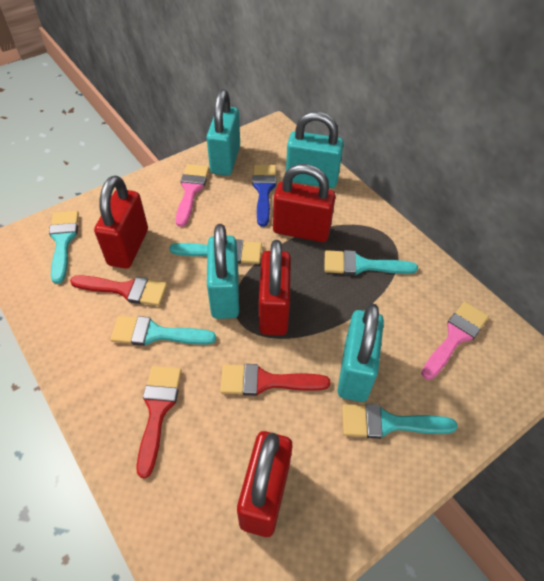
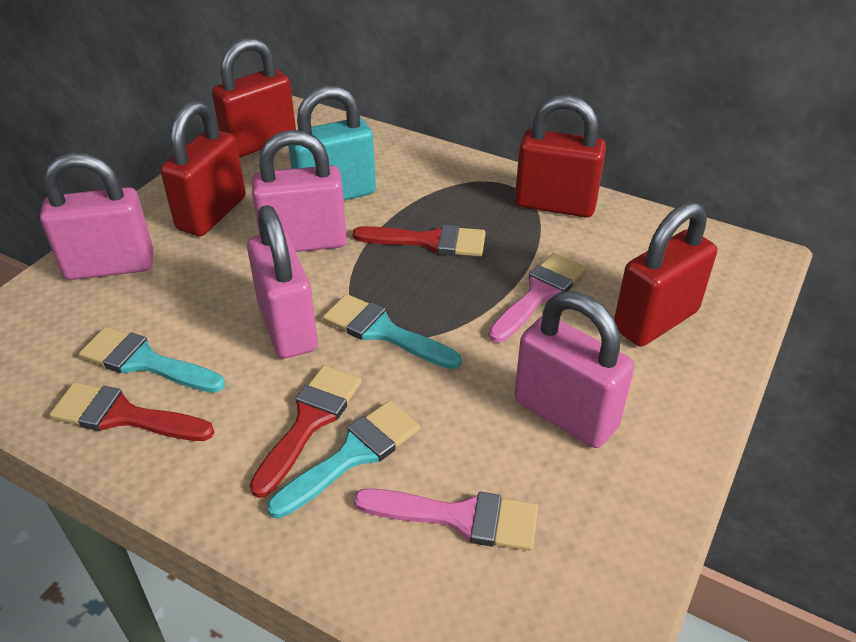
blue brush: 1 -> 0
pink padlock: 0 -> 4
turquoise brush: 5 -> 3
turquoise padlock: 4 -> 1

